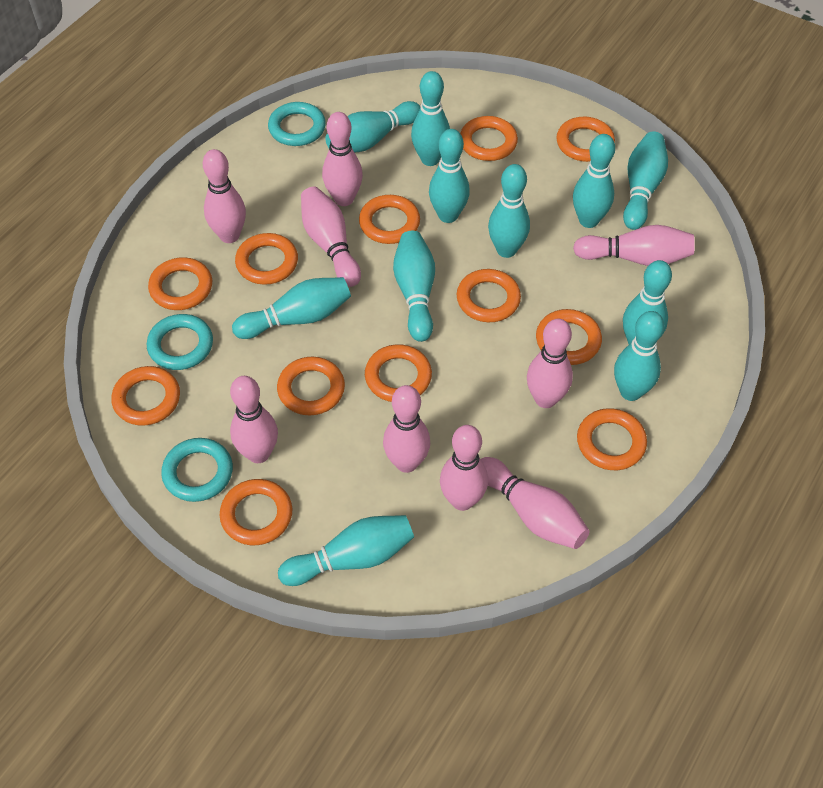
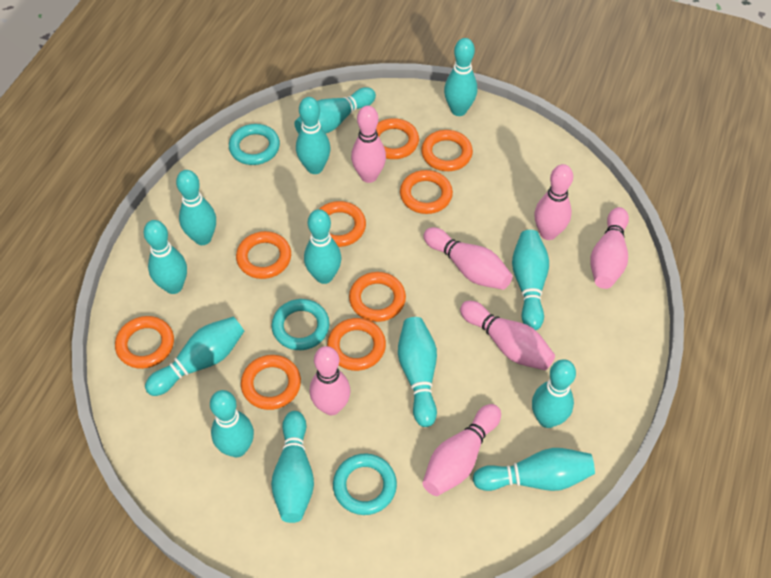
orange ring: 12 -> 9
pink bowling pin: 9 -> 7
turquoise bowling pin: 11 -> 13

